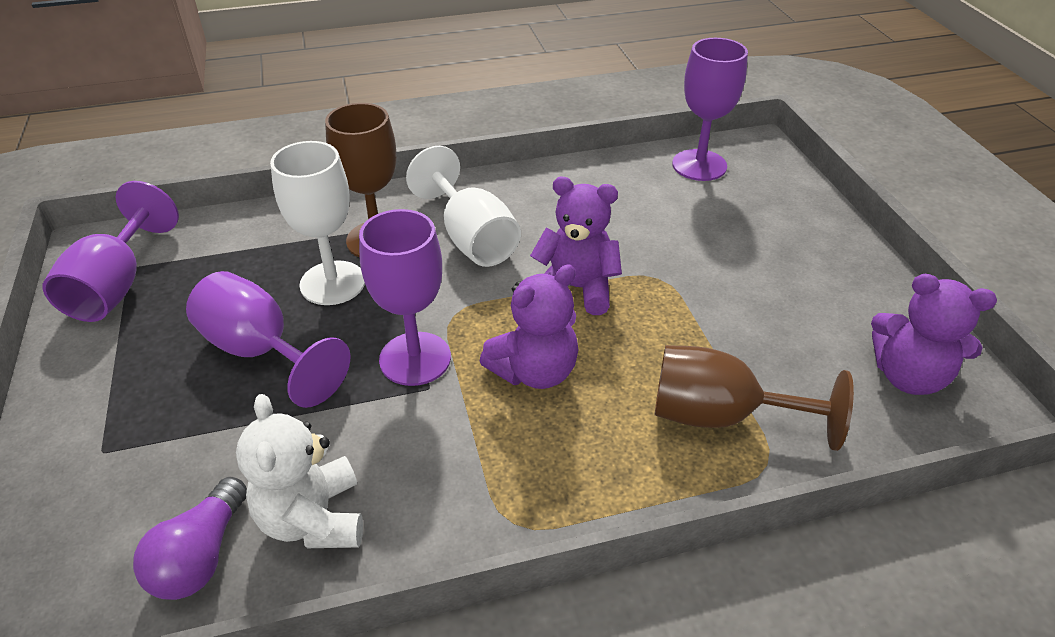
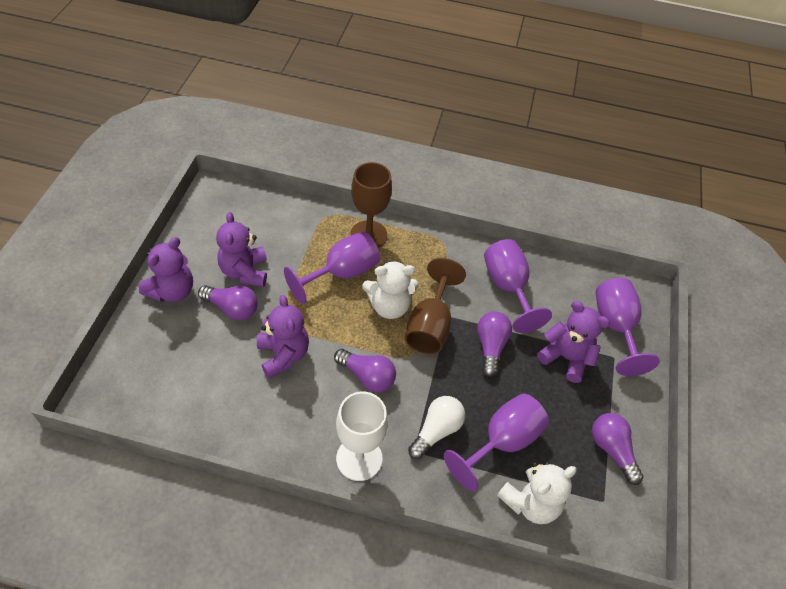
purple light bulb: 1 -> 4
purple teddy bear: 3 -> 4
white goblet: 2 -> 1
white light bulb: 0 -> 1
white teddy bear: 1 -> 2

